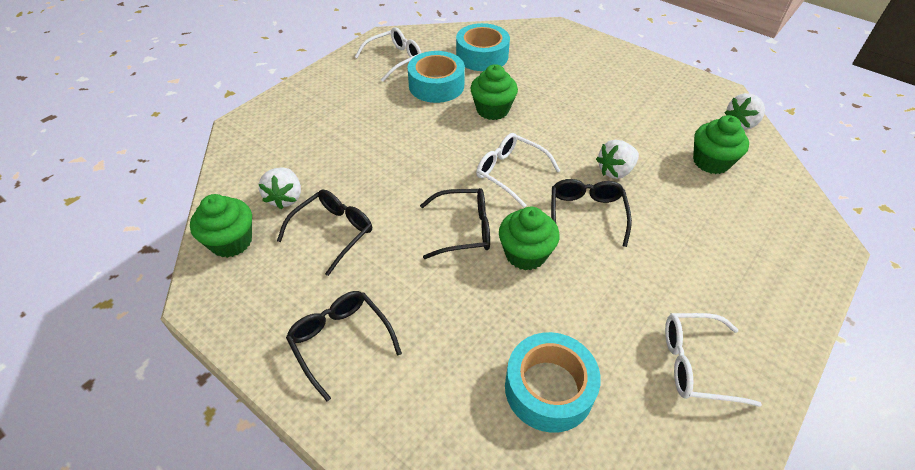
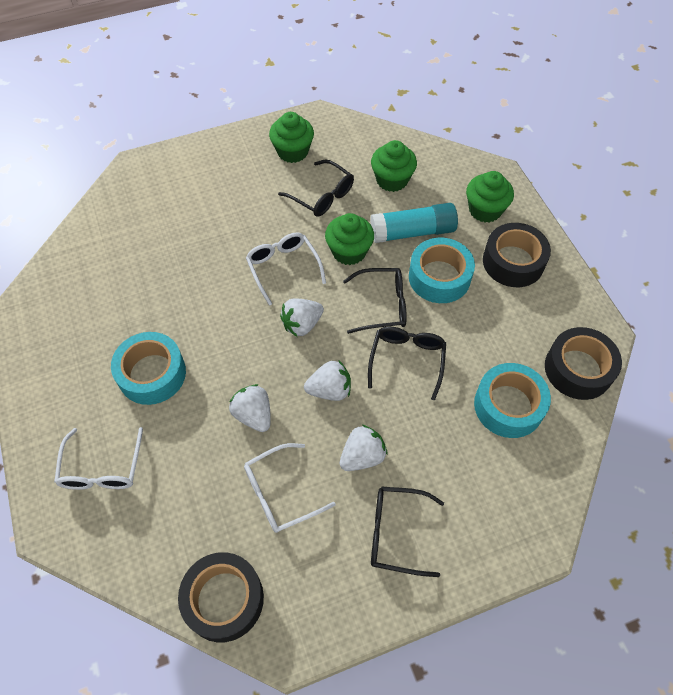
black tape: 0 -> 3
turquoise glue stick: 0 -> 1
white strawberry: 3 -> 4

